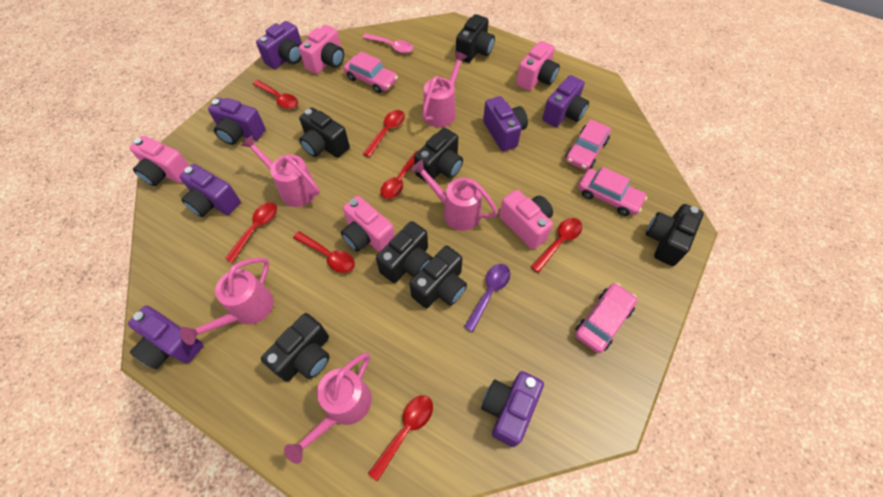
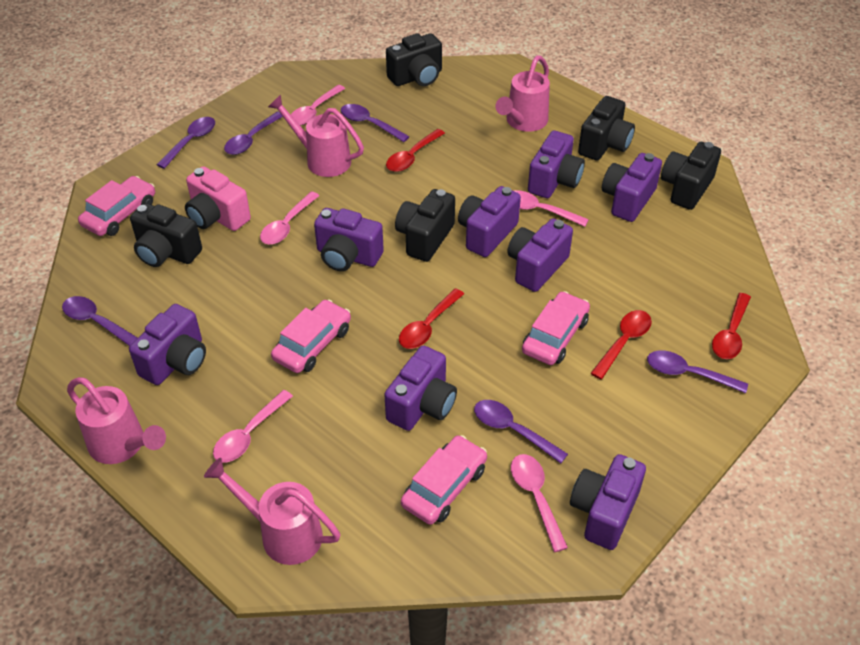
black camera: 7 -> 5
pink camera: 5 -> 1
pink spoon: 1 -> 5
pink watering can: 5 -> 4
purple camera: 7 -> 8
purple spoon: 1 -> 6
red spoon: 7 -> 4

